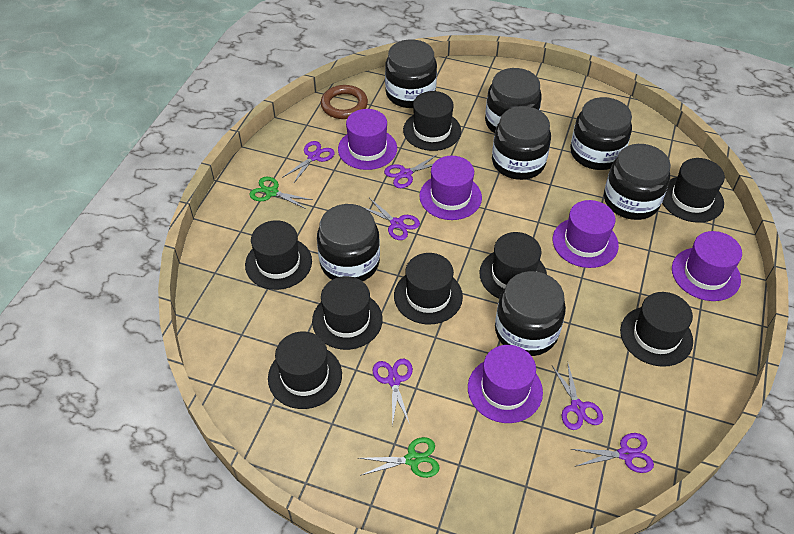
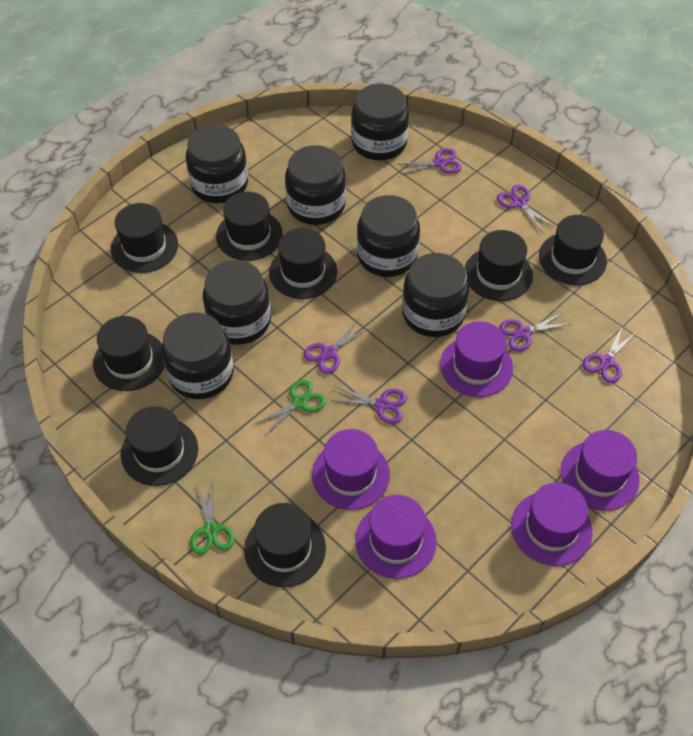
brown ring: 1 -> 0

